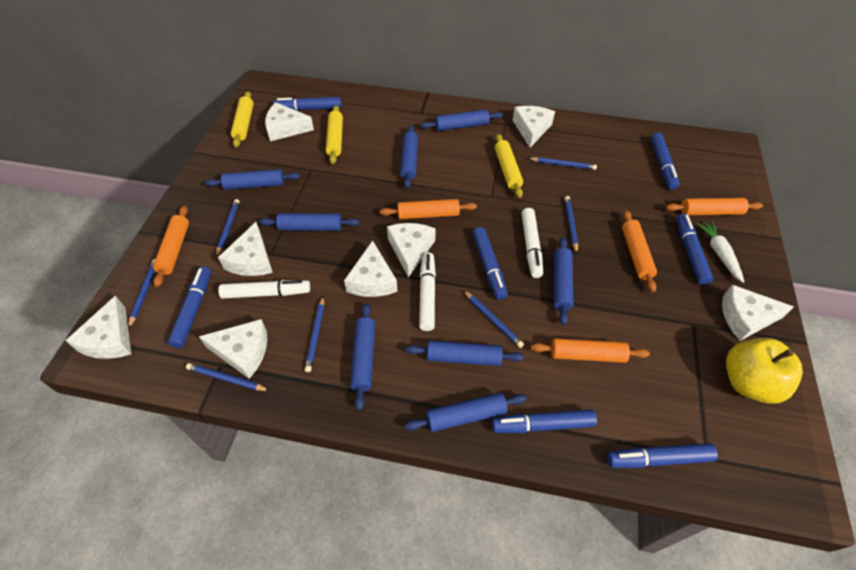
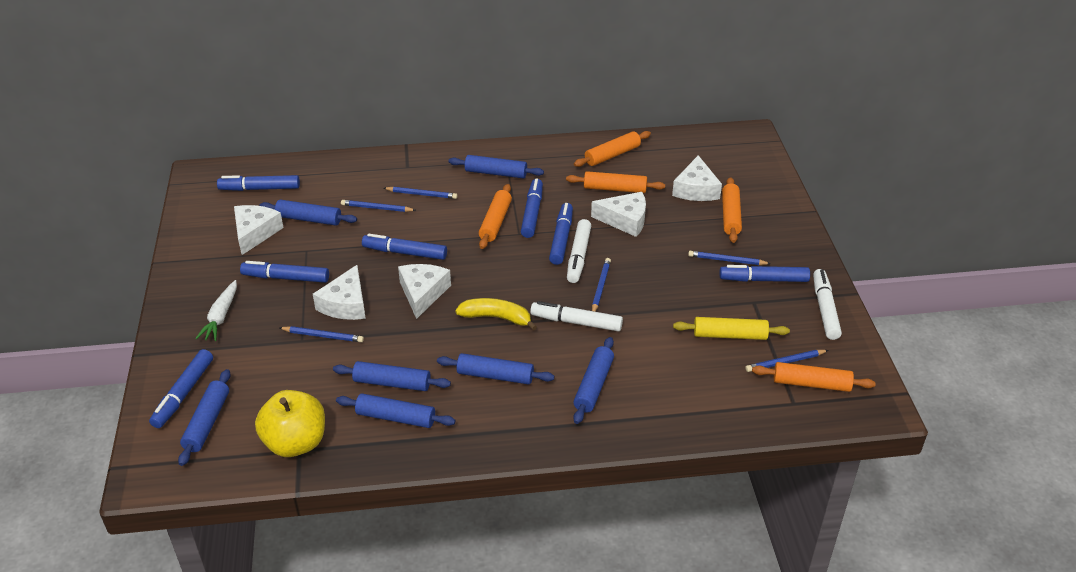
blue pencil: 7 -> 6
blue rolling pin: 8 -> 7
white cheese: 8 -> 5
yellow banana: 0 -> 1
yellow rolling pin: 3 -> 1

